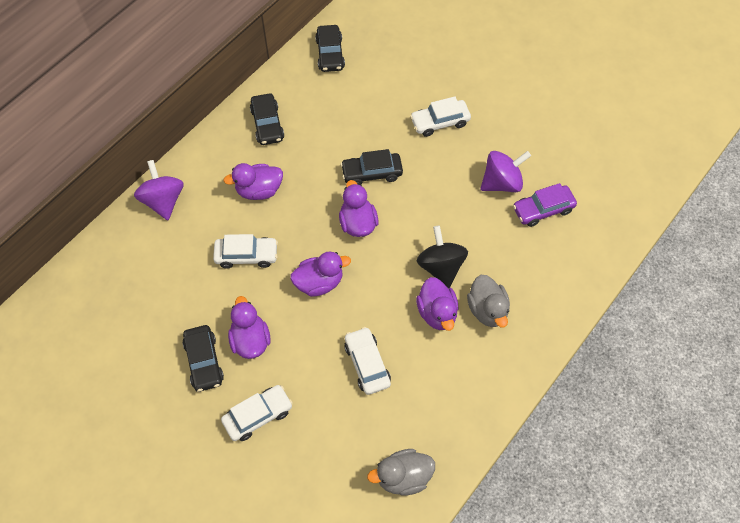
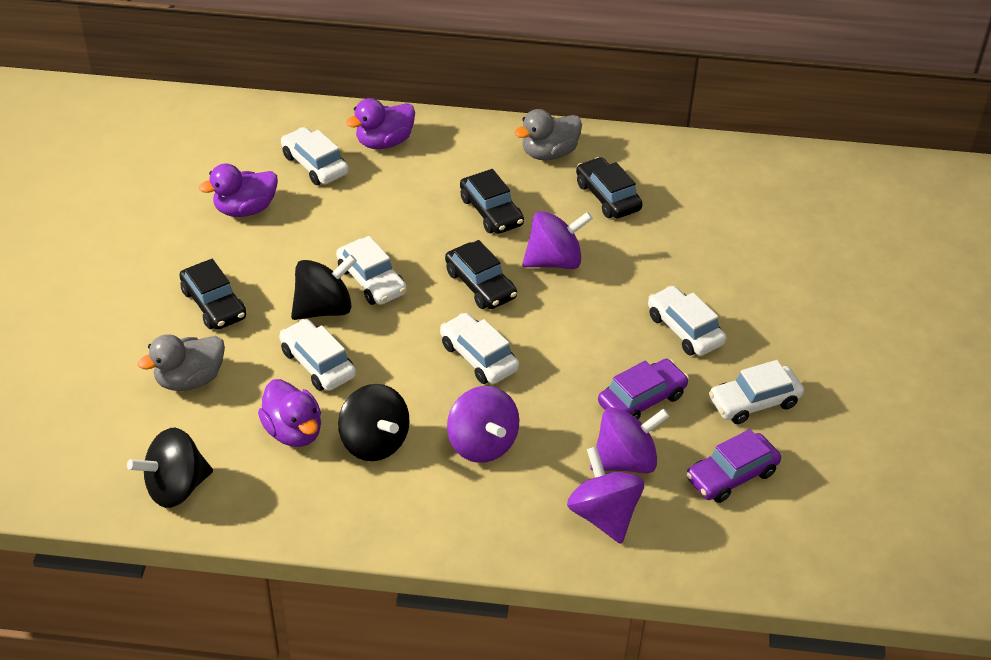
black spinning top: 1 -> 3
purple car: 1 -> 2
purple duck: 5 -> 3
purple spinning top: 2 -> 4
white car: 4 -> 6

